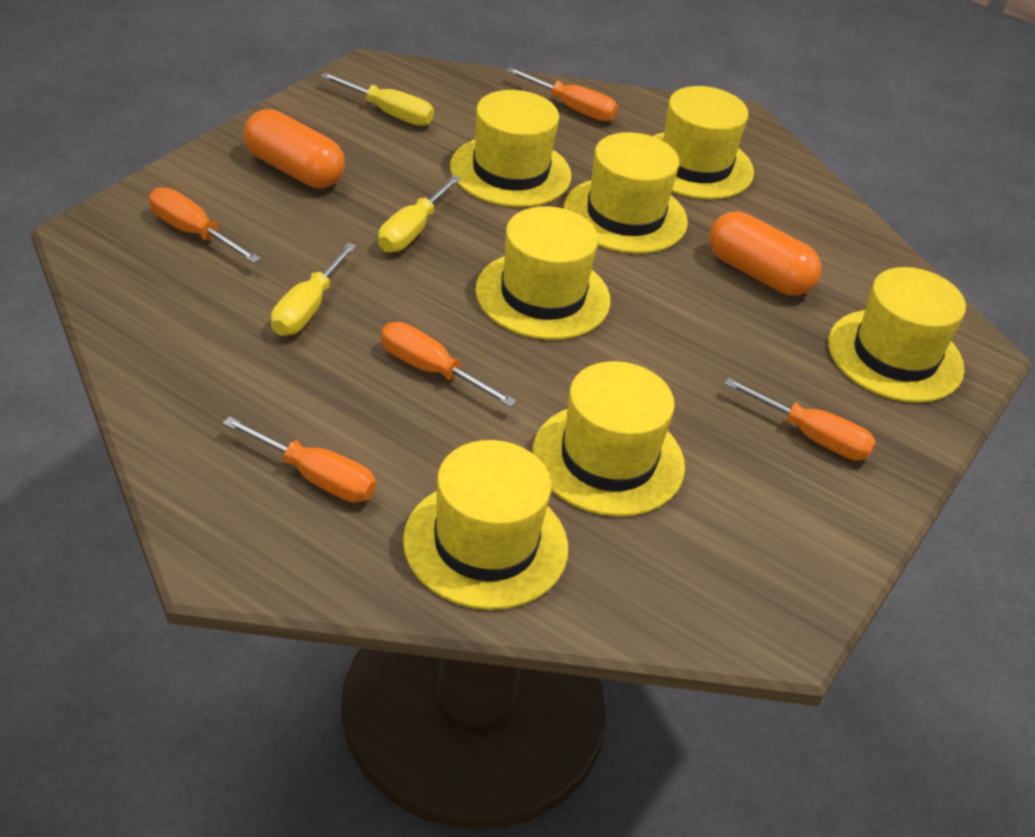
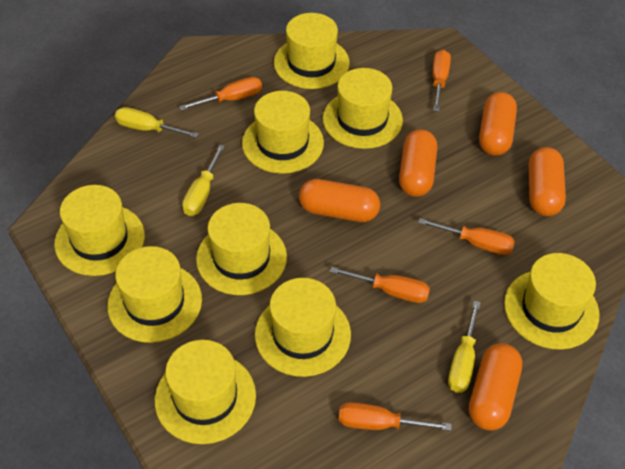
orange capsule: 2 -> 5
yellow hat: 7 -> 9

